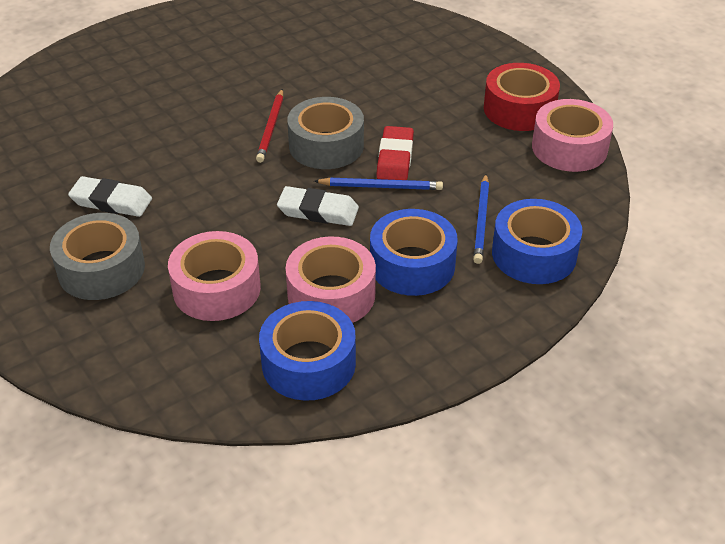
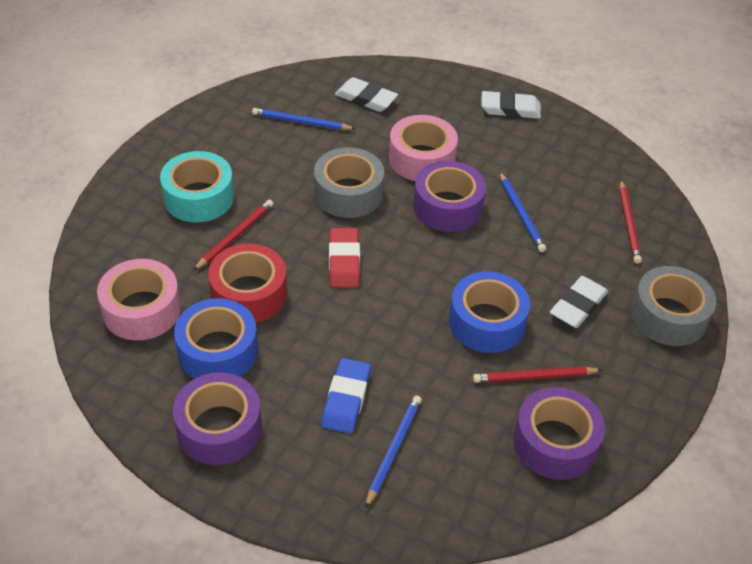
blue eraser: 0 -> 1
blue pencil: 2 -> 3
blue tape: 3 -> 2
pink tape: 3 -> 2
purple tape: 0 -> 3
red pencil: 1 -> 3
turquoise tape: 0 -> 1
white eraser: 2 -> 3

